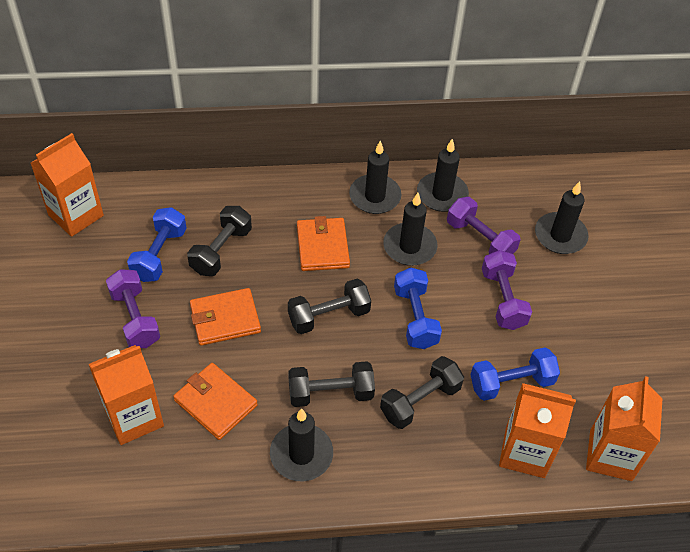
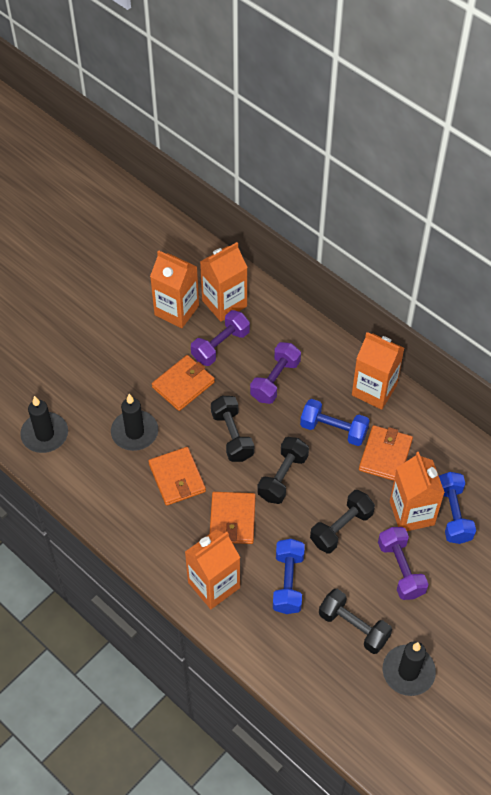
black candle: 5 -> 3
orange carton: 4 -> 5
orange wallet: 3 -> 4

